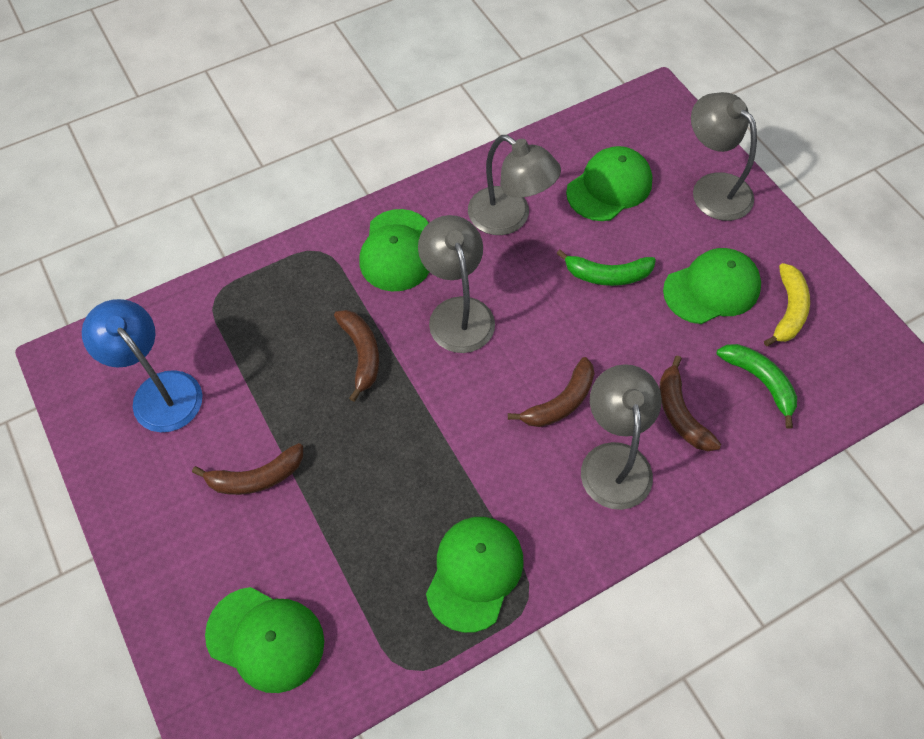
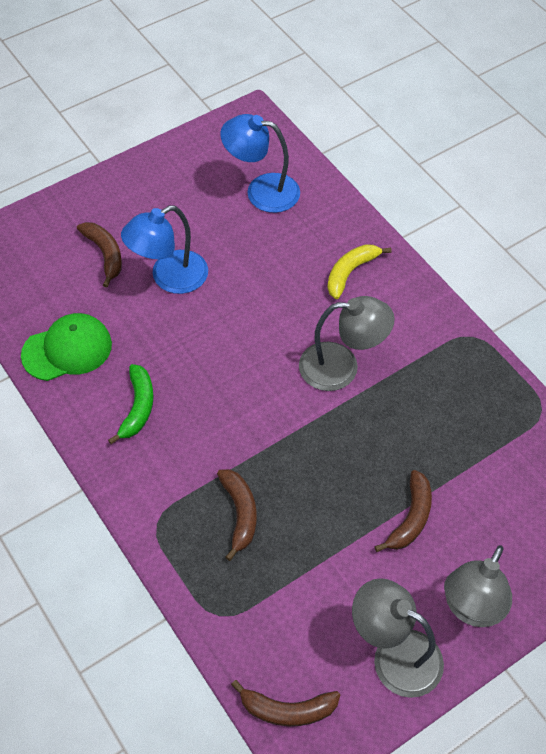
blue lamp: 1 -> 2
green banana: 2 -> 1
green cap: 5 -> 1
grey lamp: 4 -> 3

